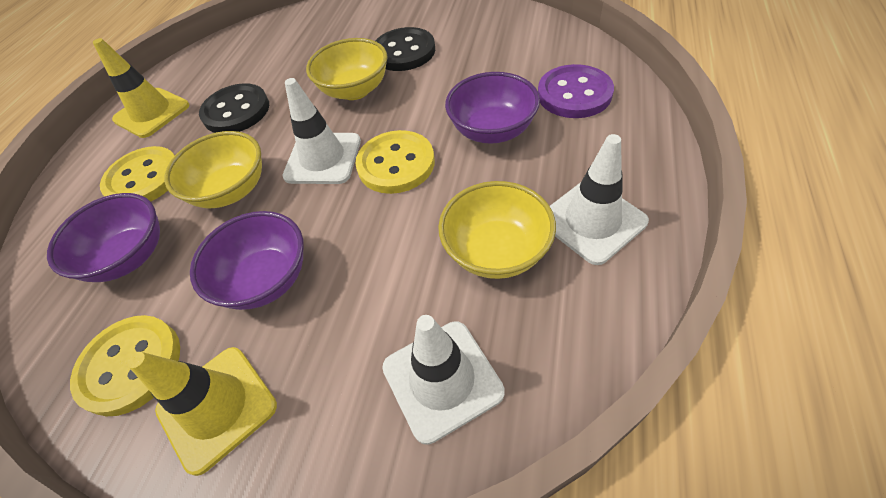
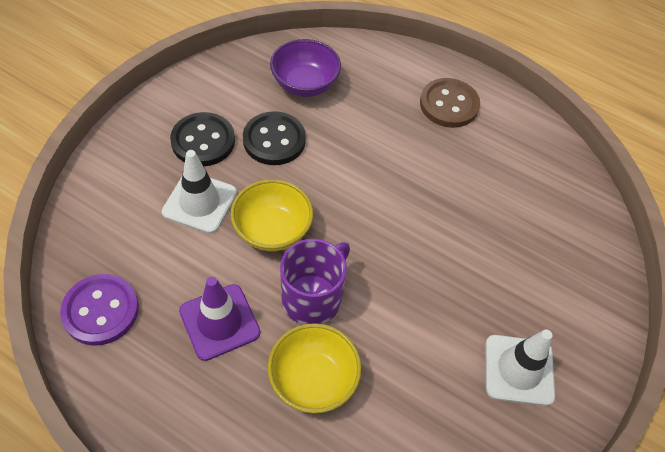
brown button: 0 -> 1
purple bowl: 3 -> 1
purple mug: 0 -> 1
purple traffic cone: 0 -> 1
white traffic cone: 3 -> 2
yellow bowl: 3 -> 2
yellow button: 3 -> 0
yellow traffic cone: 2 -> 0

